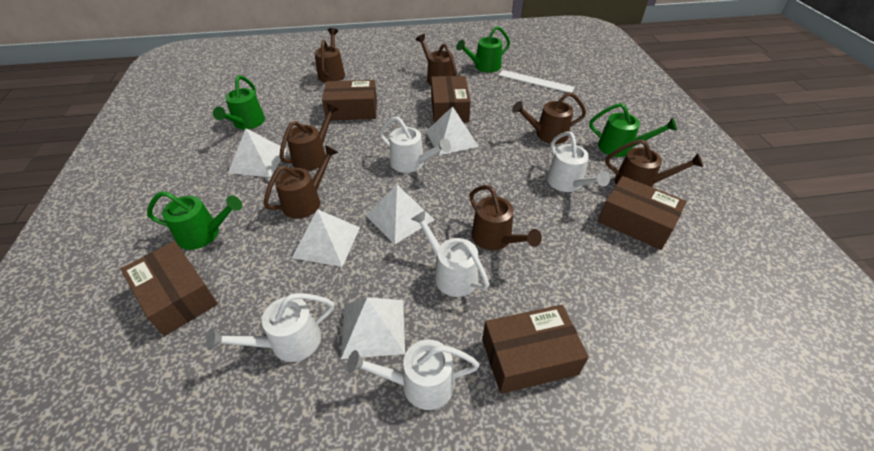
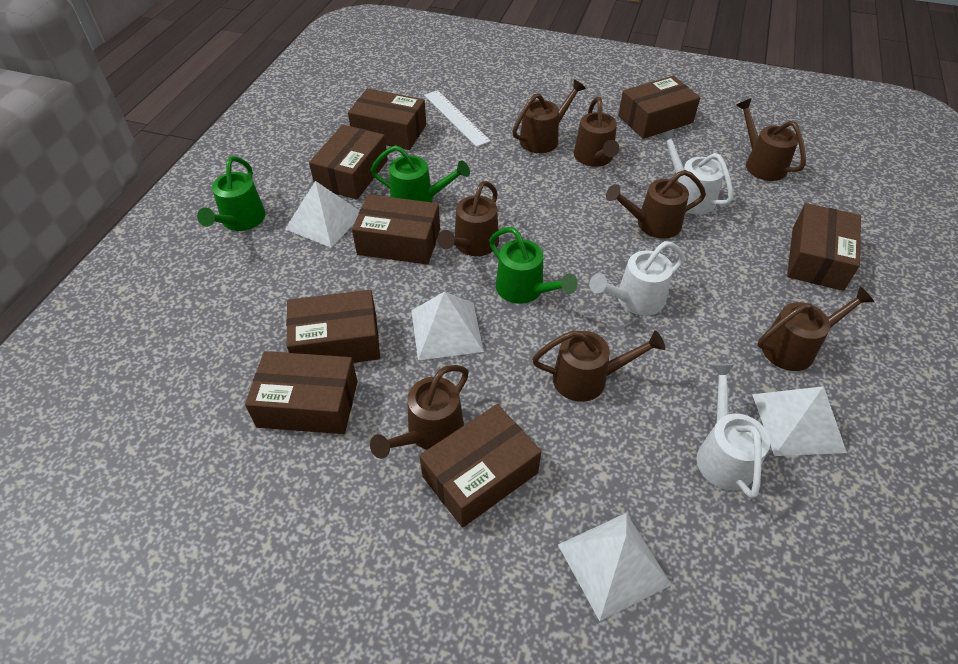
brown box: 5 -> 8
brown watering can: 7 -> 8
green watering can: 4 -> 3
white pyramid: 5 -> 4
white watering can: 5 -> 3

